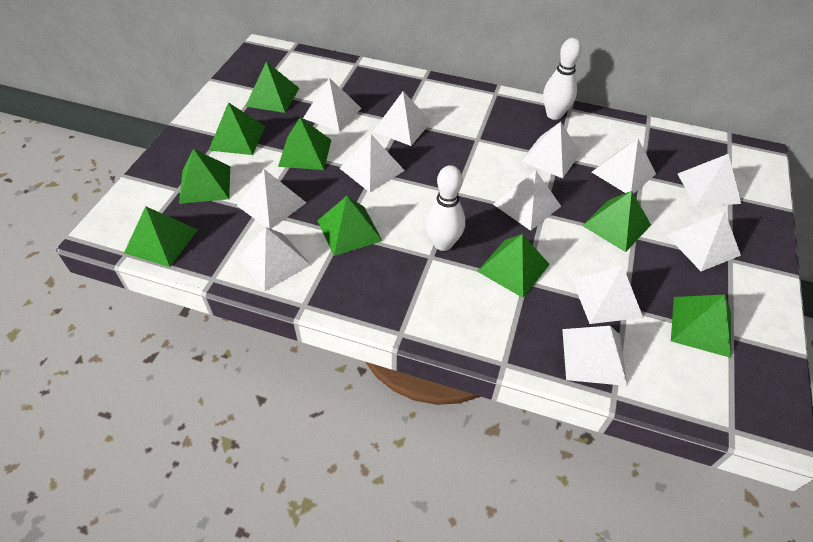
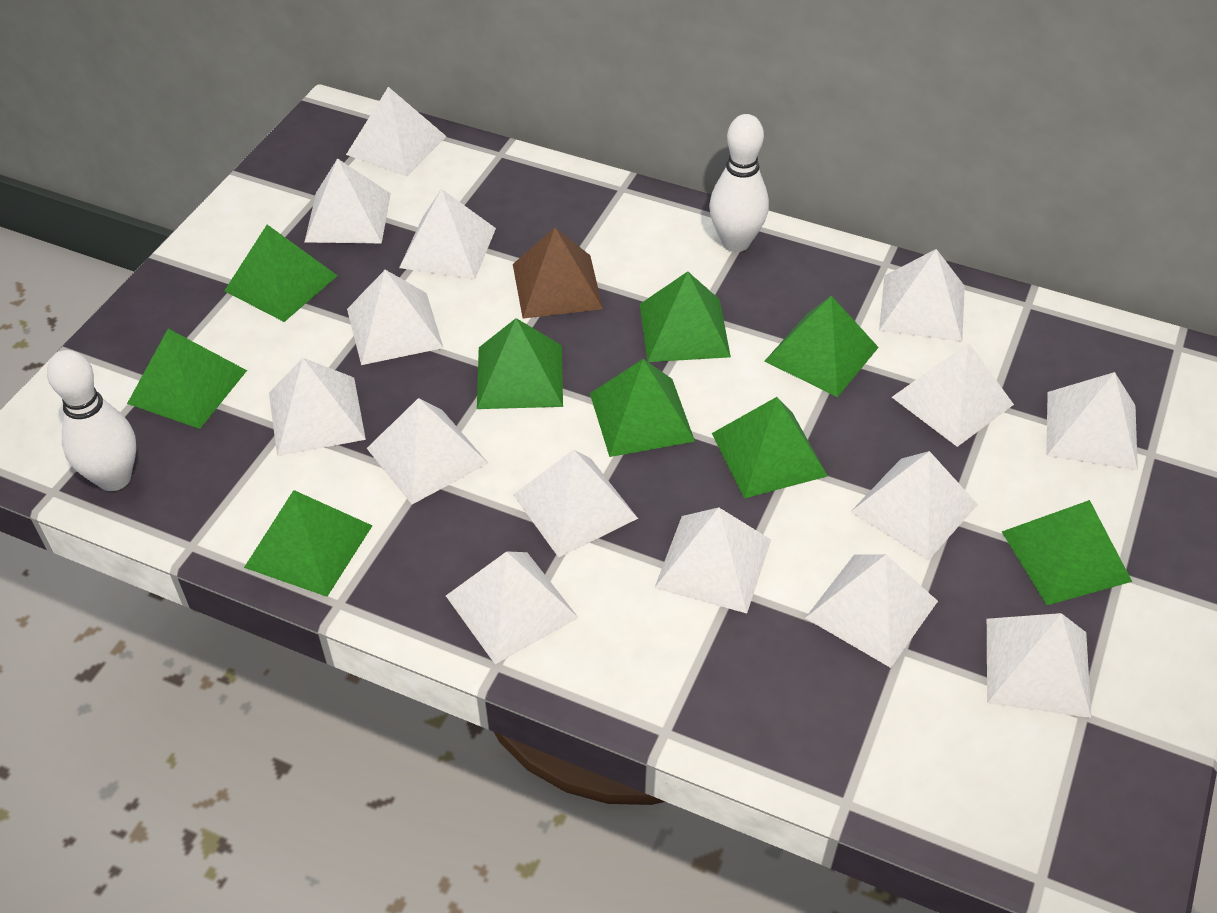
brown pyramid: 0 -> 1
white pyramid: 12 -> 15

